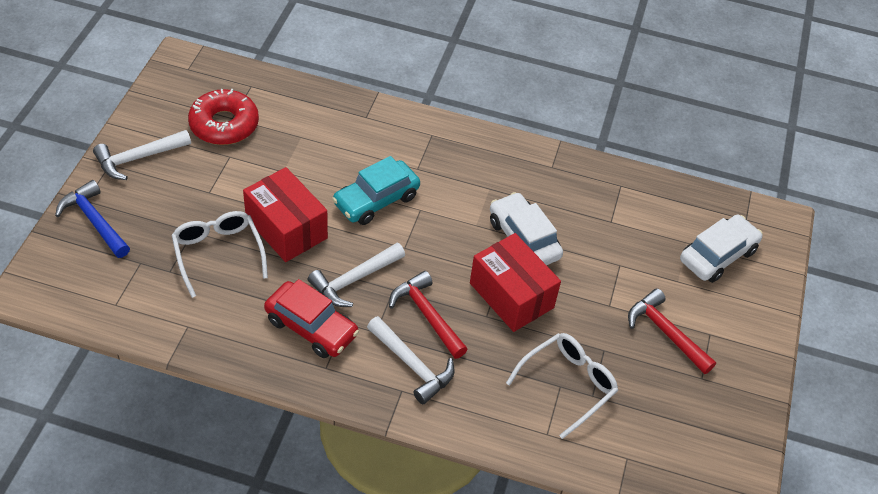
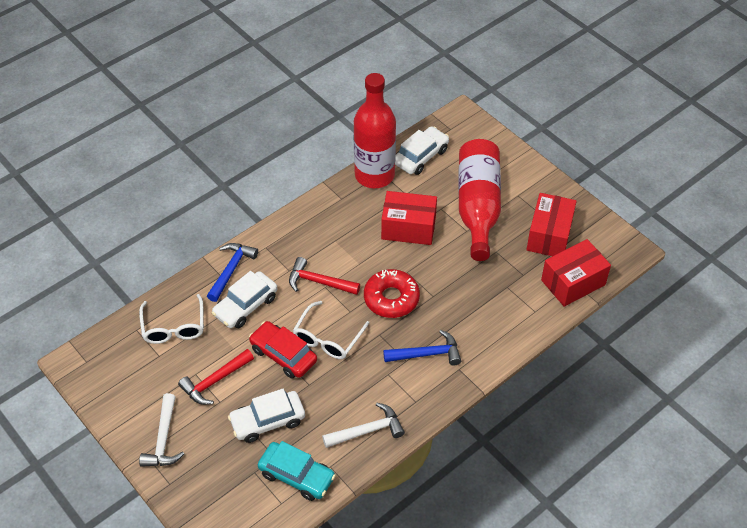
blue hammer: 1 -> 2
red bottle: 0 -> 2
red box: 2 -> 3
white car: 2 -> 3
white hammer: 3 -> 2

